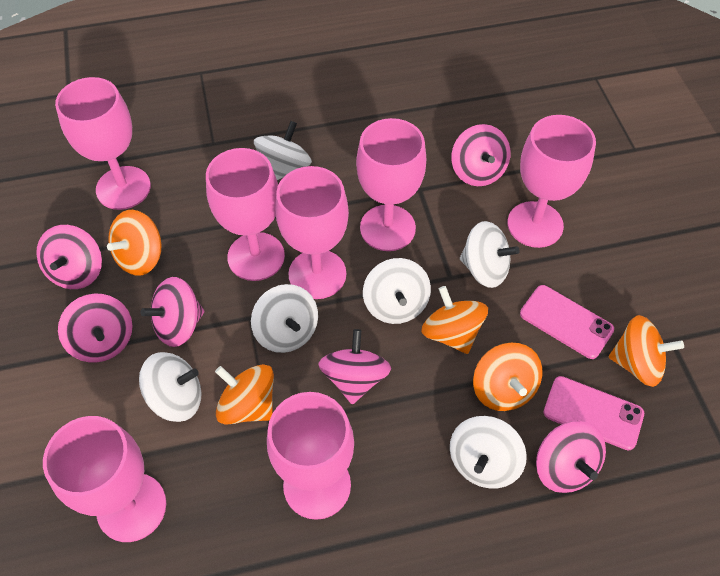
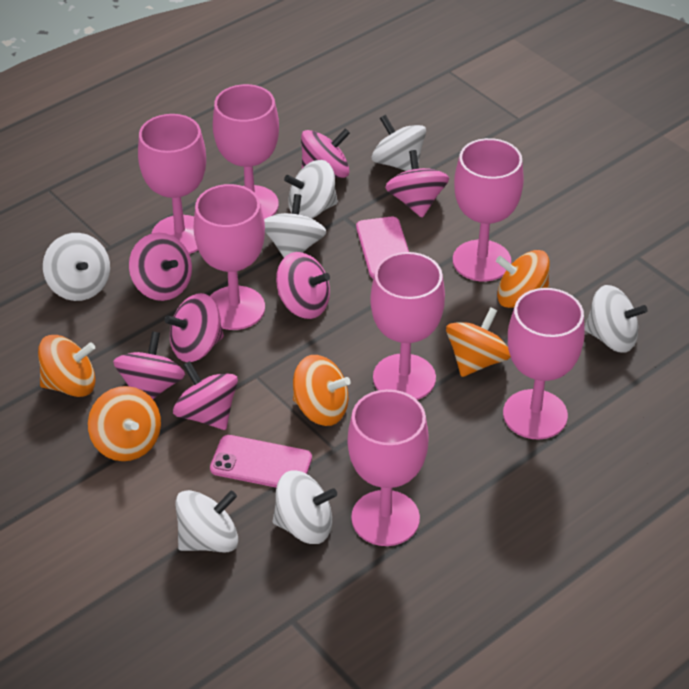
pink spinning top: 6 -> 7
white spinning top: 6 -> 7

